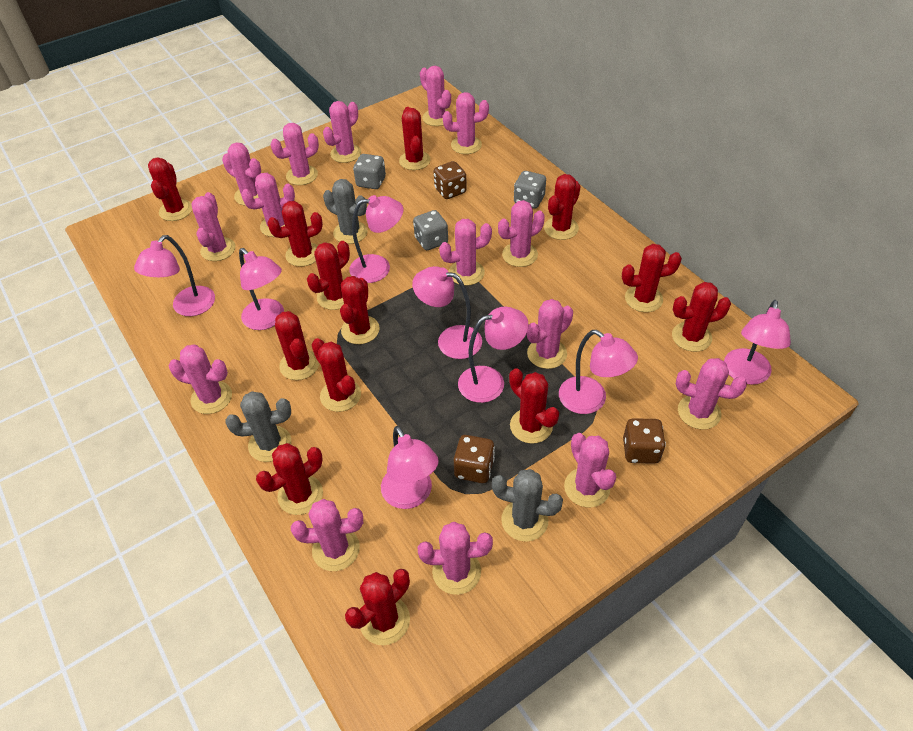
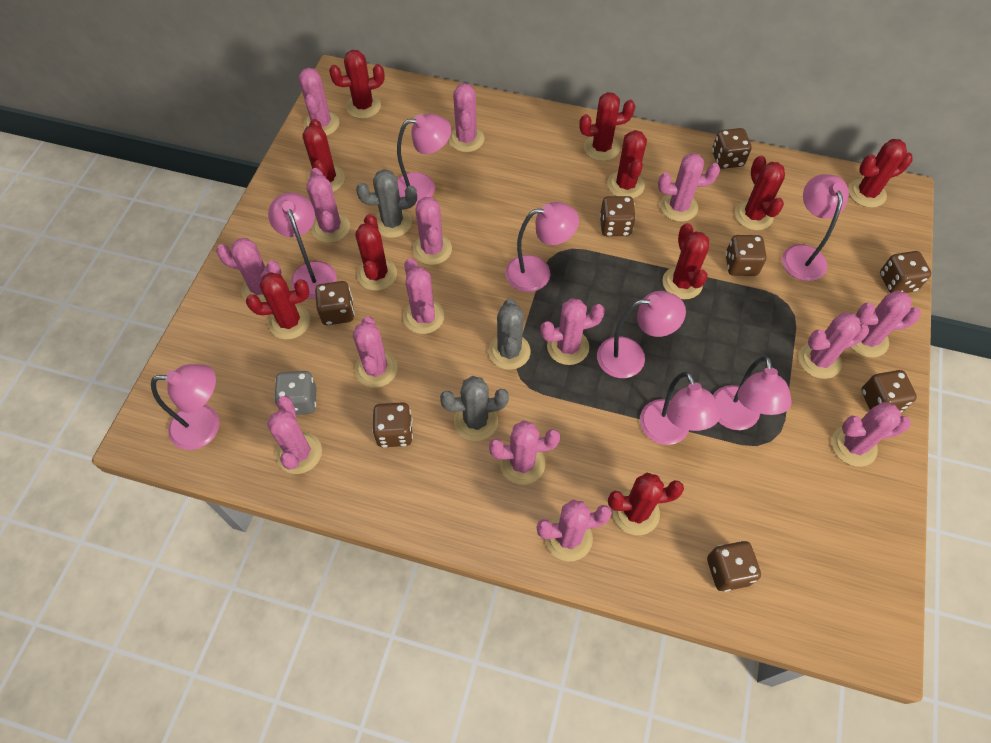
brown dice: 3 -> 8
grey dice: 3 -> 1
red cactus: 13 -> 10

